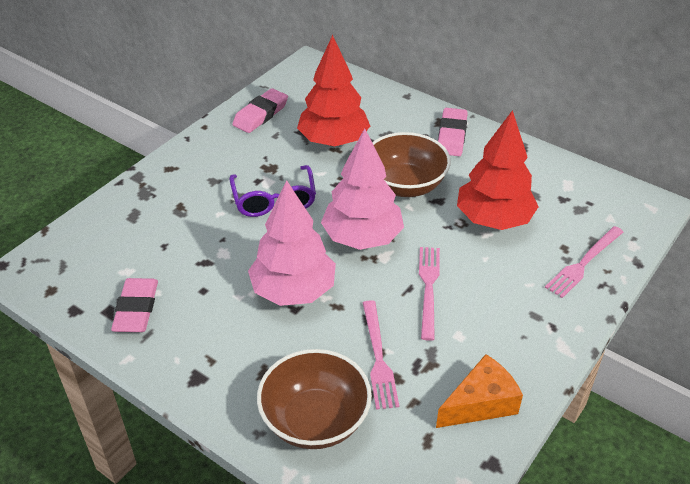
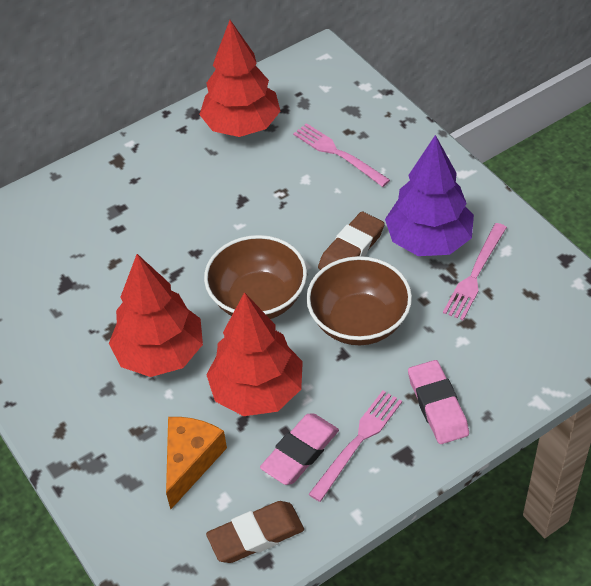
brown eraser: 0 -> 2
pink eraser: 3 -> 2
pink tree: 2 -> 0
purple glasses: 1 -> 0
purple tree: 0 -> 1
red tree: 2 -> 3

